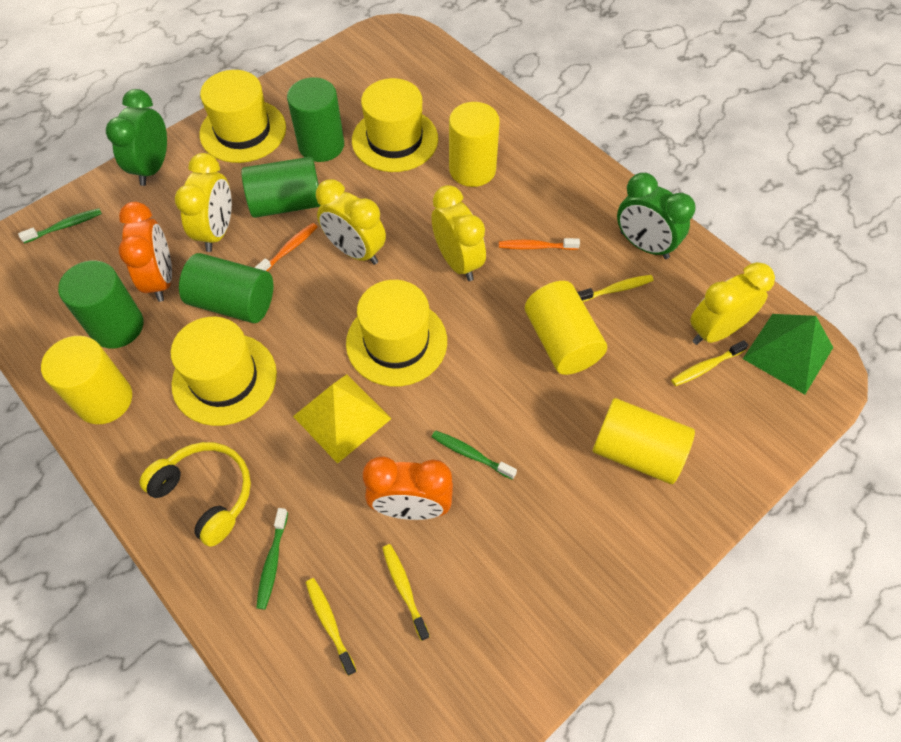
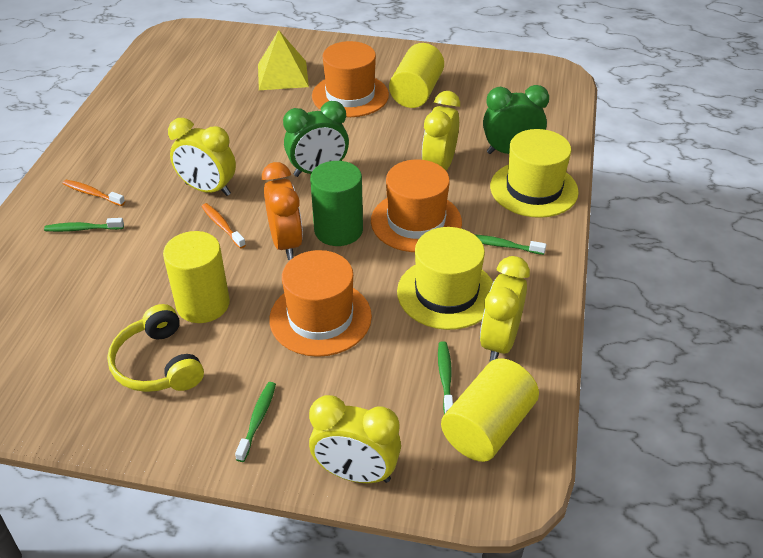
green cylinder: 4 -> 1
green pyramid: 1 -> 0
green toothbrush: 3 -> 4
orange clock: 2 -> 1
orange hat: 0 -> 3
yellow cylinder: 4 -> 3
yellow hat: 4 -> 2
yellow toothbrush: 4 -> 0

